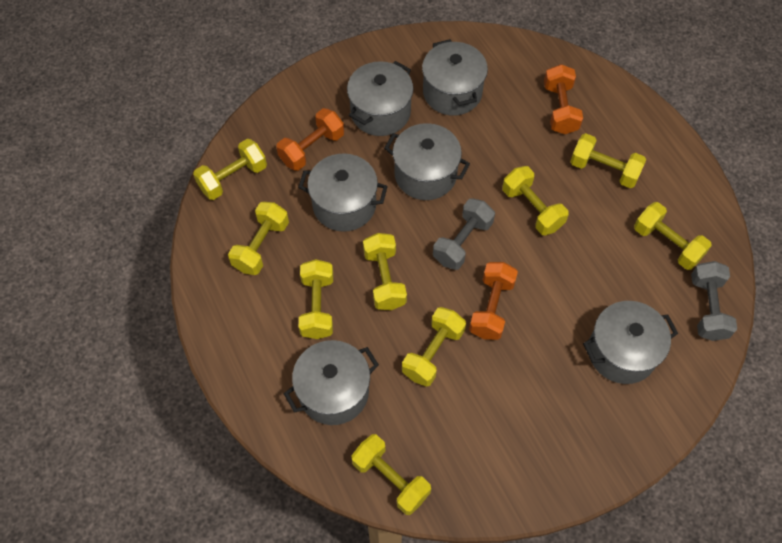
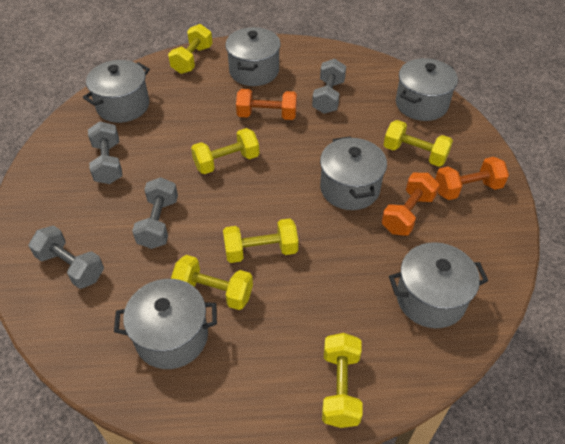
grey dumbbell: 2 -> 4
yellow dumbbell: 9 -> 6

